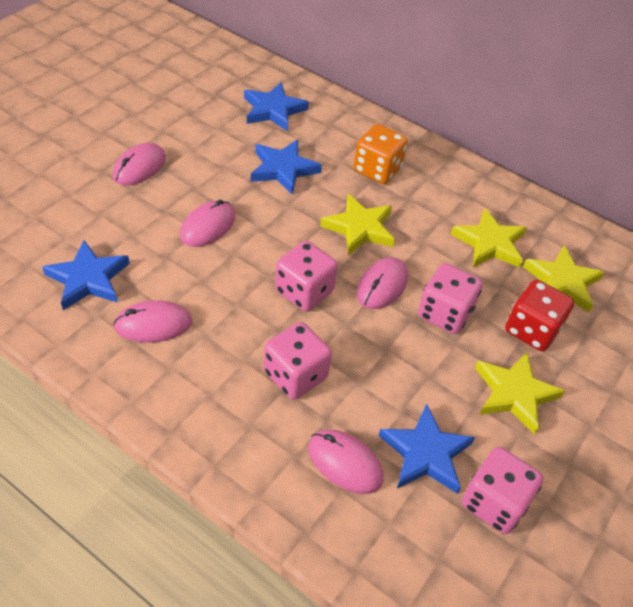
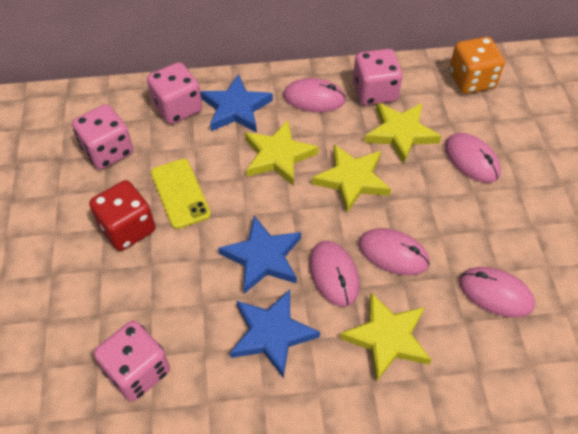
blue star: 4 -> 3
yellow phone: 0 -> 1

